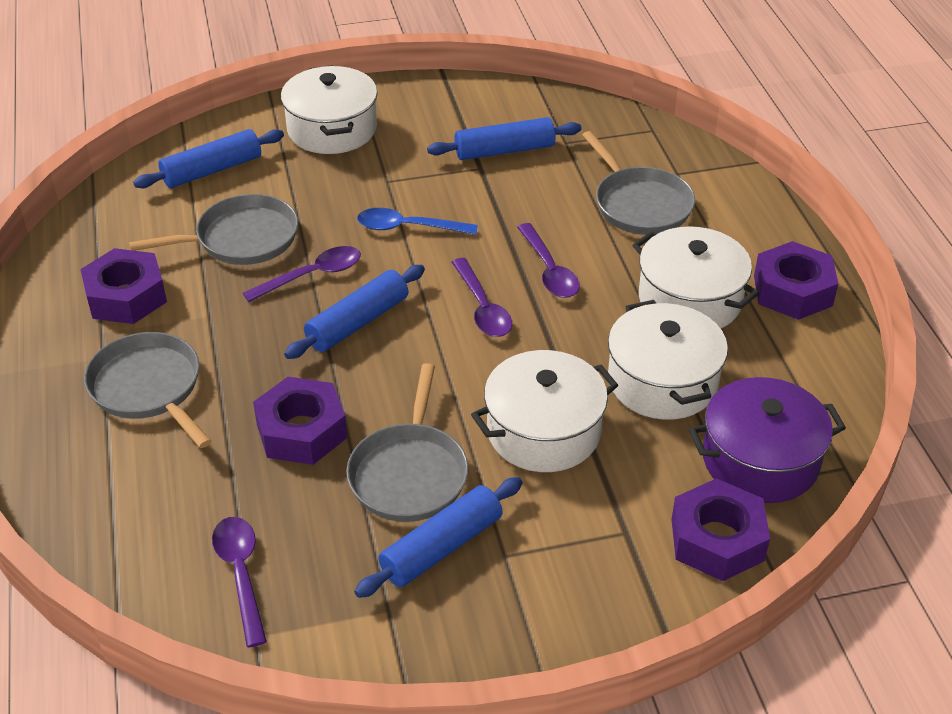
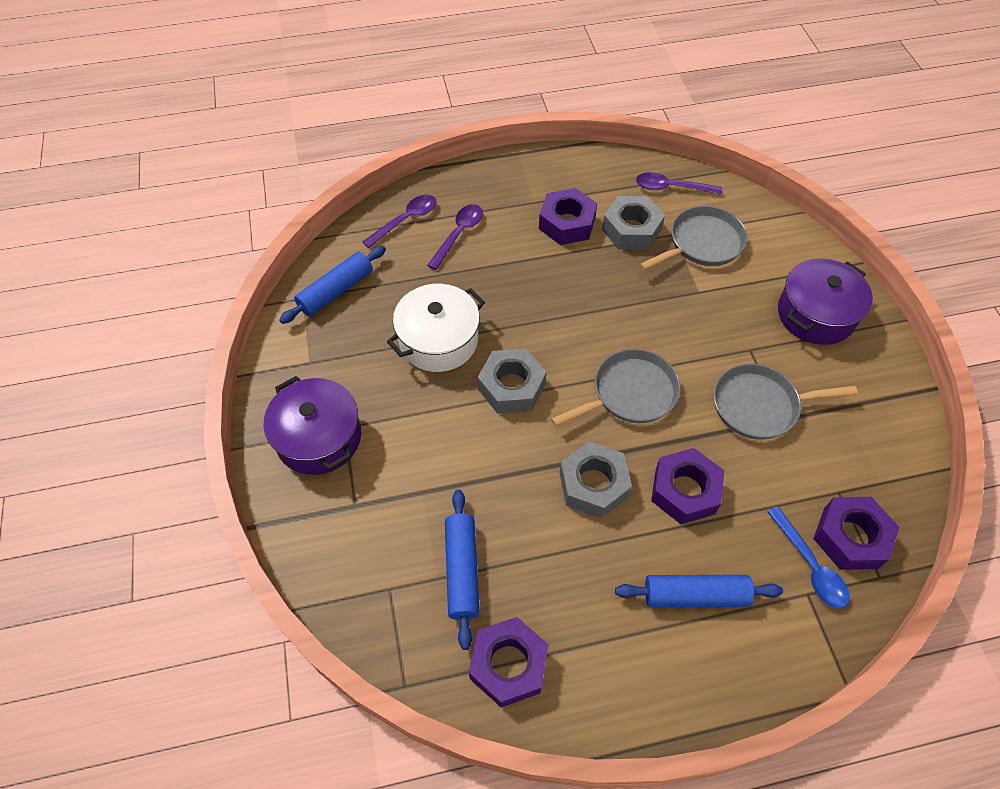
blue rolling pin: 4 -> 3
grey nut: 0 -> 3
grey pan: 4 -> 3
purple pot: 1 -> 2
purple spoon: 4 -> 3
white pot: 4 -> 1

